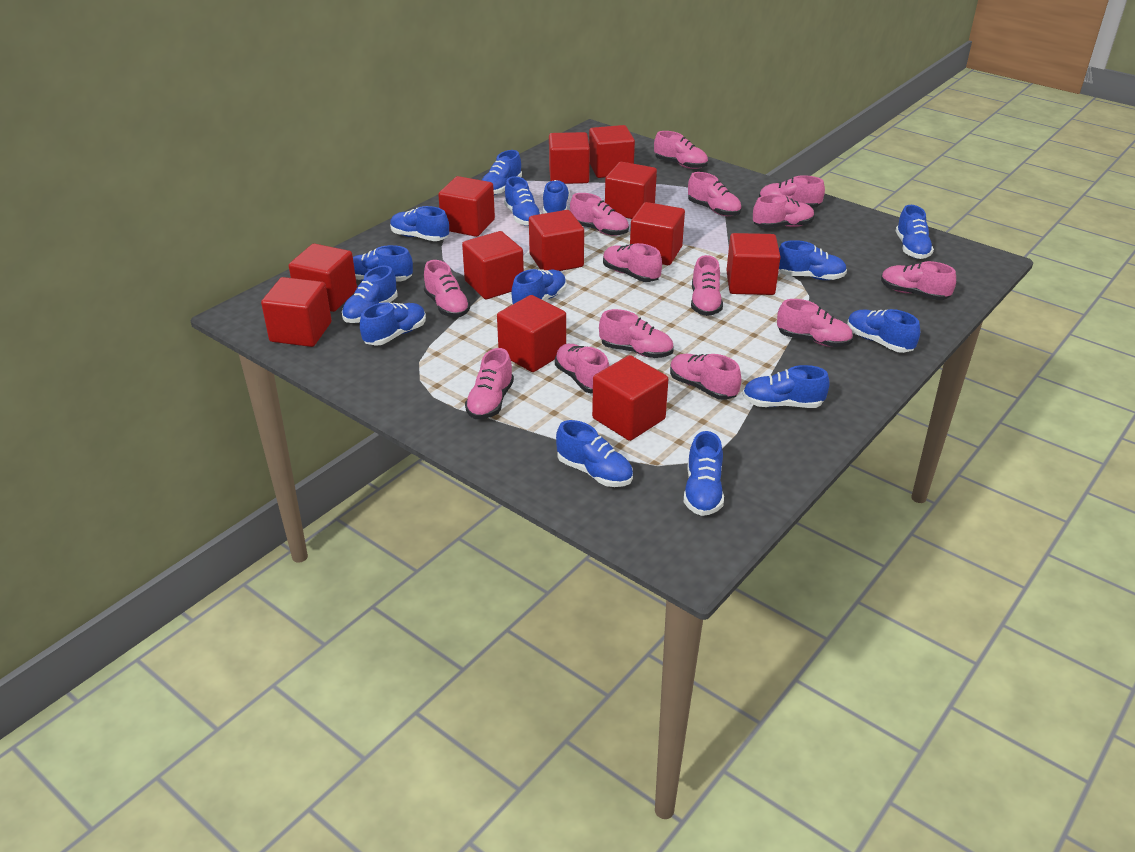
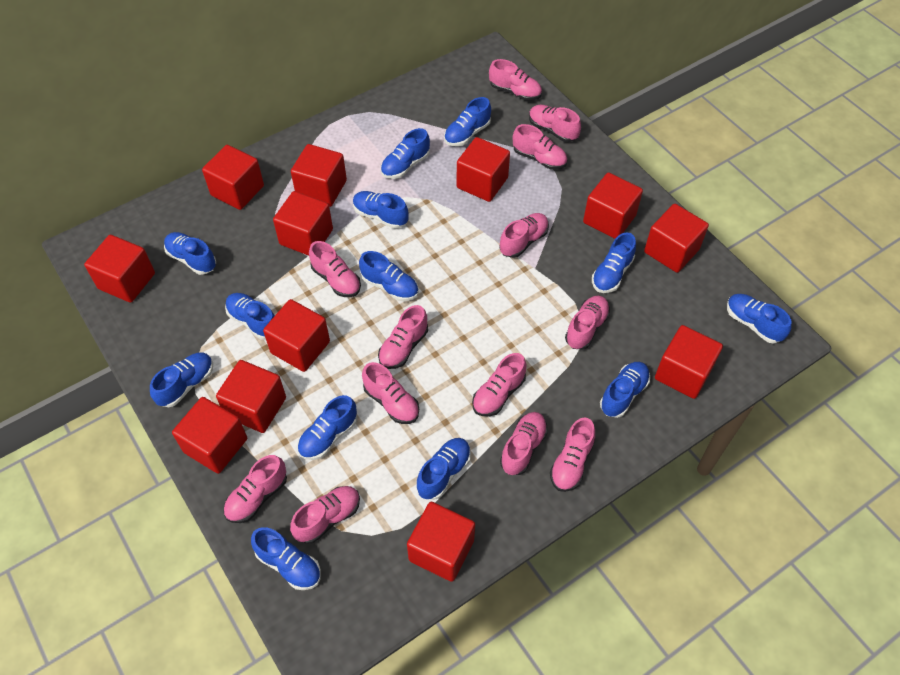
blue shoe: 14 -> 13
pink shoe: 14 -> 13

